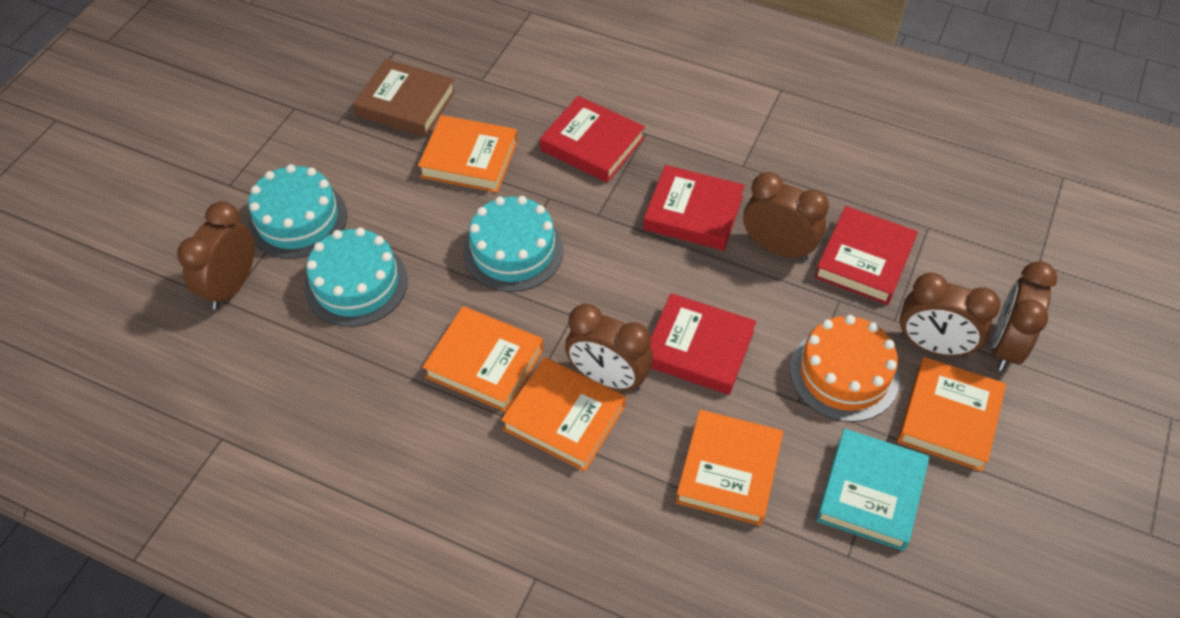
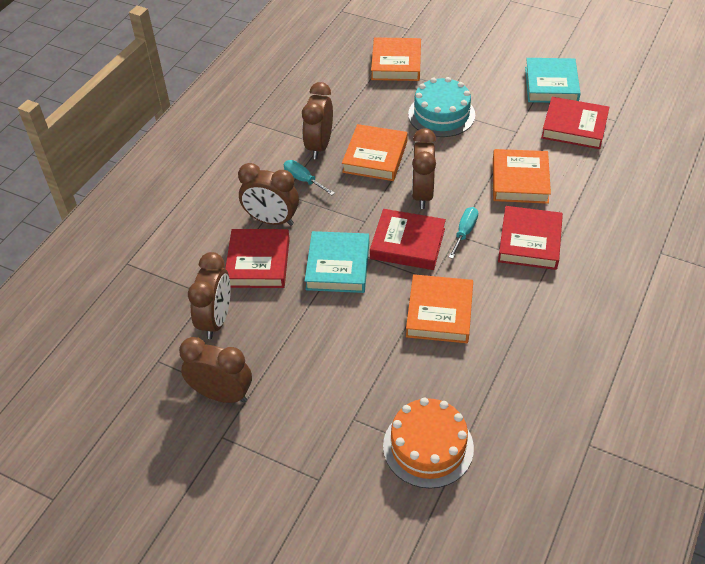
brown book: 1 -> 0
orange book: 5 -> 4
turquoise book: 1 -> 2
turquoise cake: 3 -> 1
turquoise screwdriver: 0 -> 2

